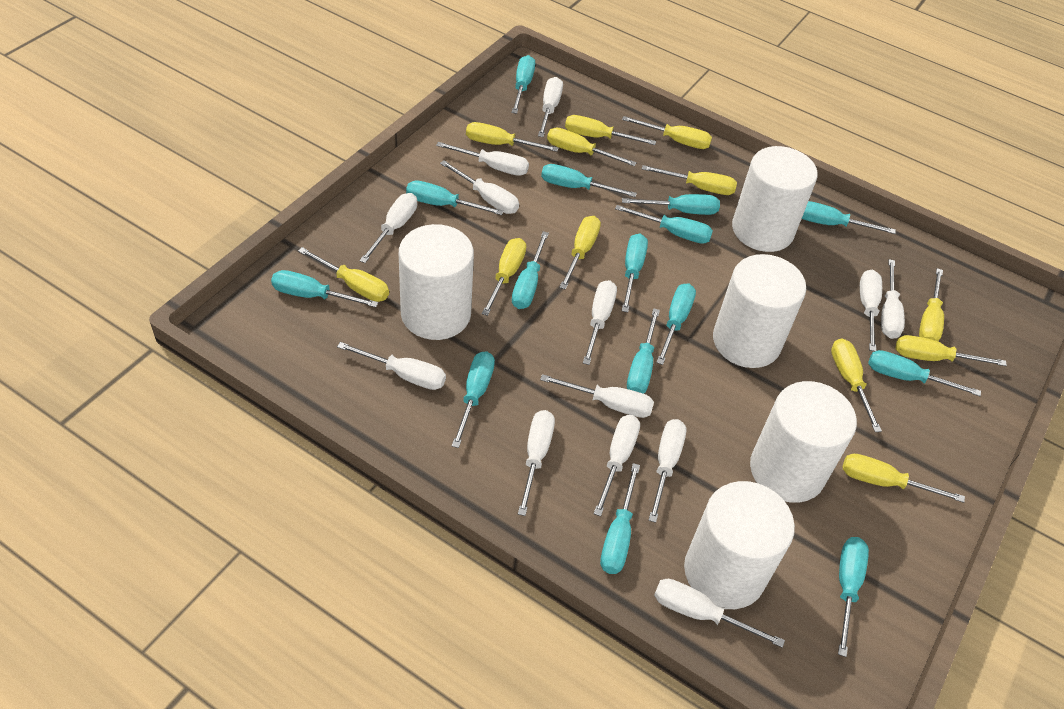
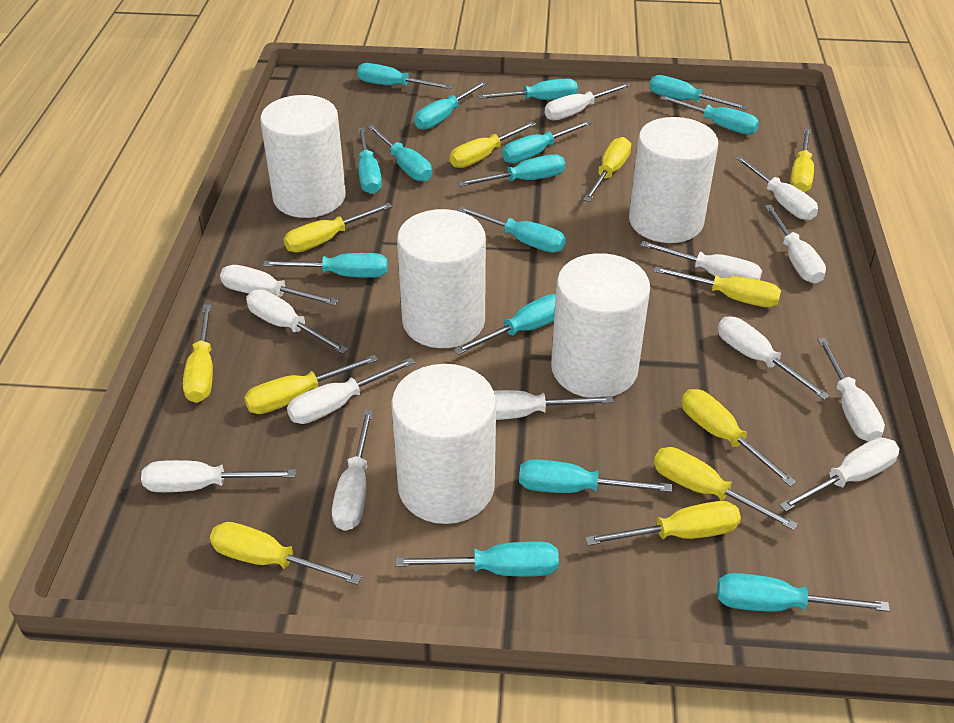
yellow screwdriver: 12 -> 11

